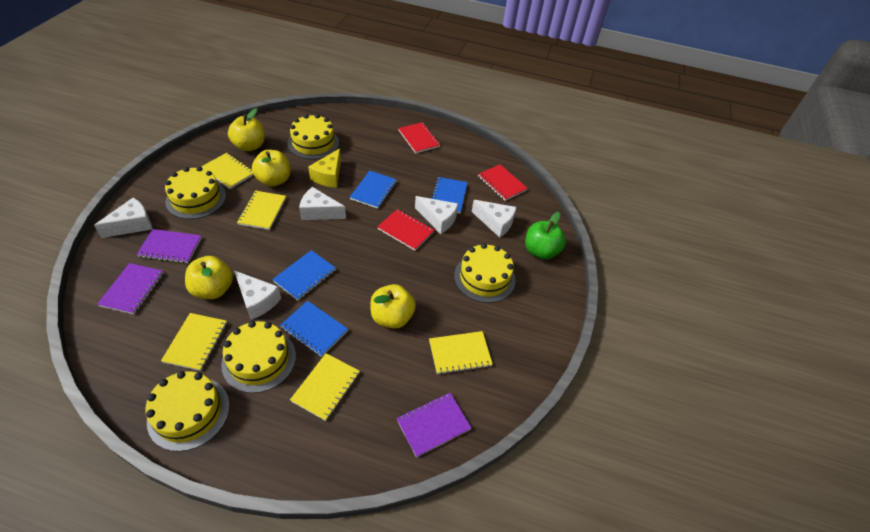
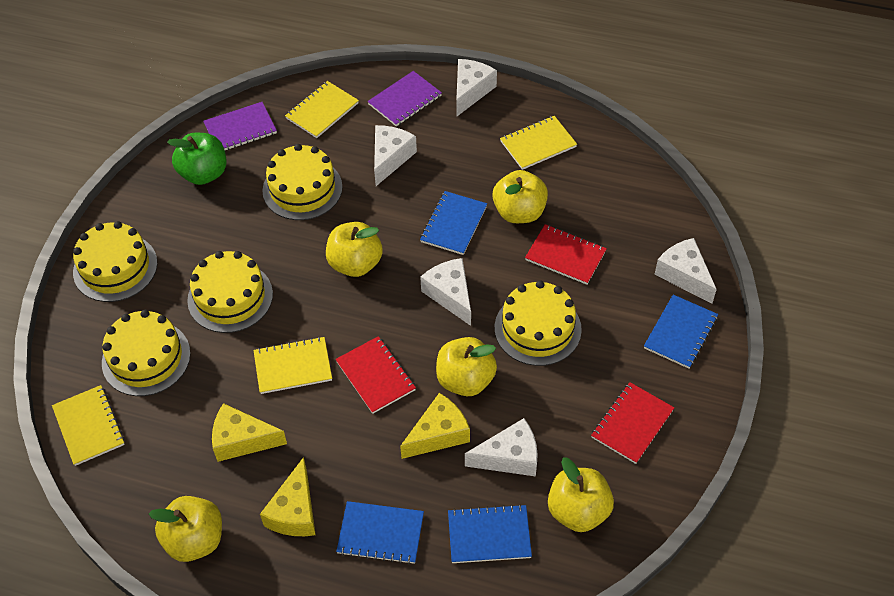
purple notebook: 3 -> 2
yellow apple: 4 -> 5
yellow cheese: 1 -> 3
yellow notebook: 5 -> 4

